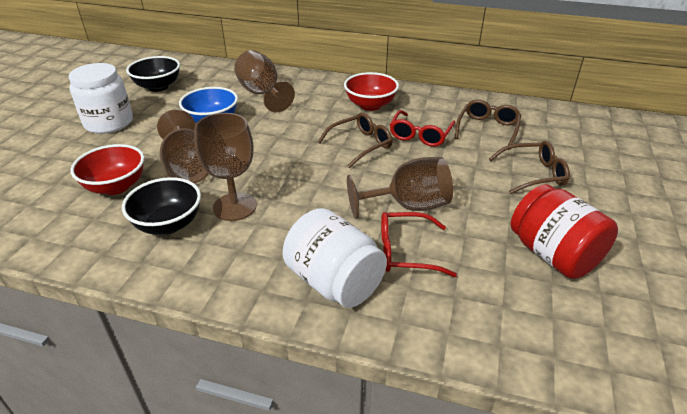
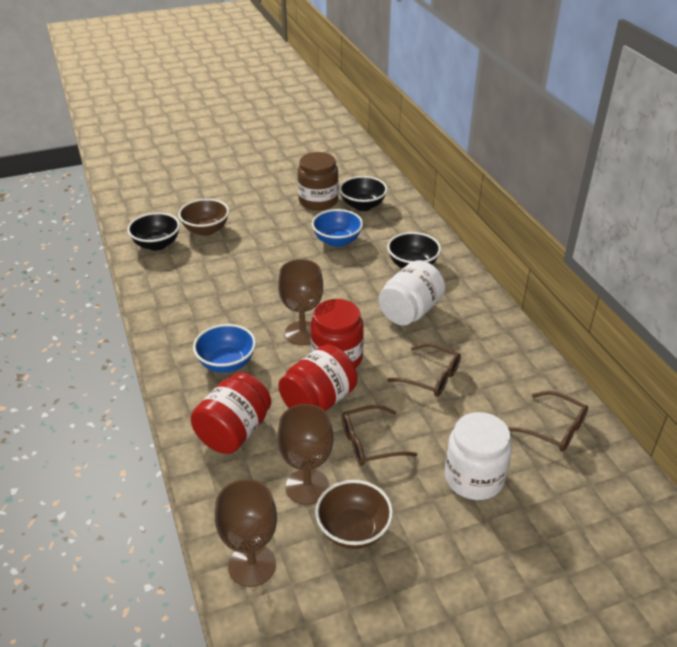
black bowl: 2 -> 3
blue bowl: 1 -> 2
brown bowl: 0 -> 2
brown goblet: 4 -> 3
brown jar: 0 -> 1
red bowl: 2 -> 0
red glasses: 2 -> 0
red jar: 1 -> 3

